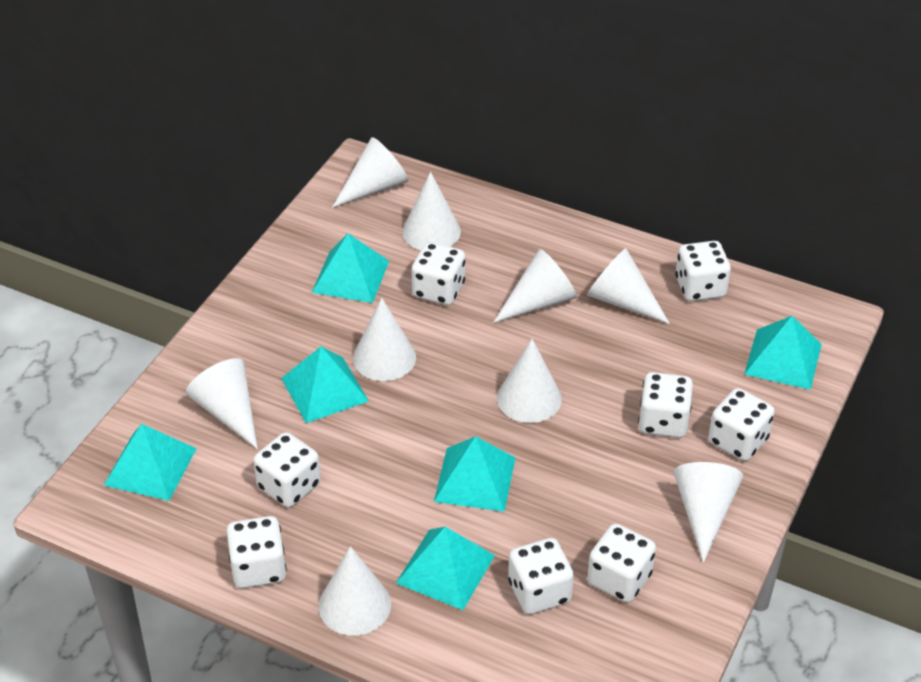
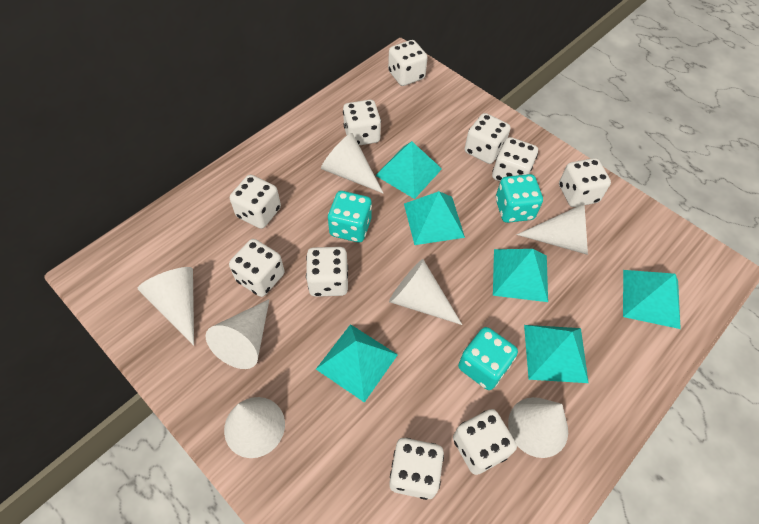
turquoise dice: 0 -> 3
white cone: 9 -> 7
white dice: 8 -> 10

